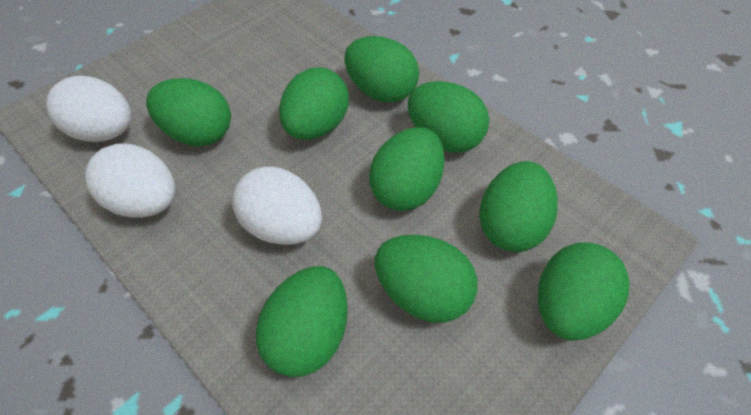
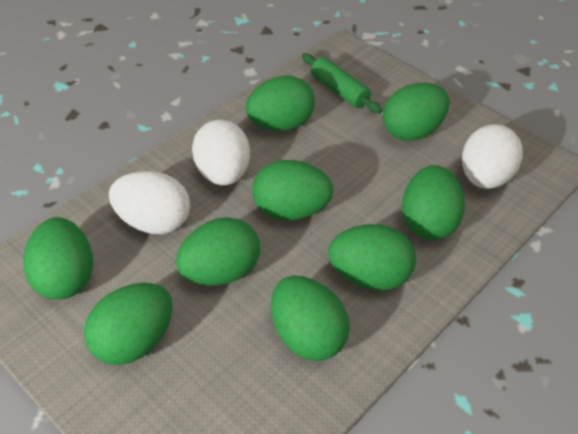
green rolling pin: 0 -> 1

